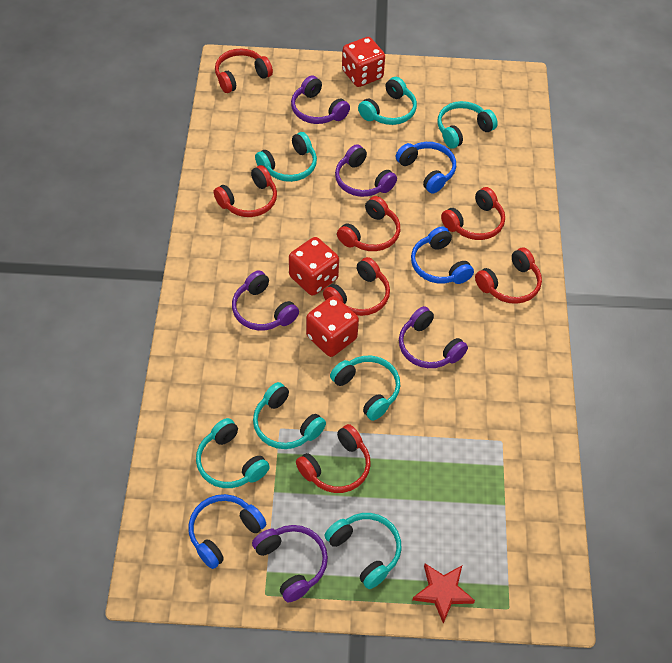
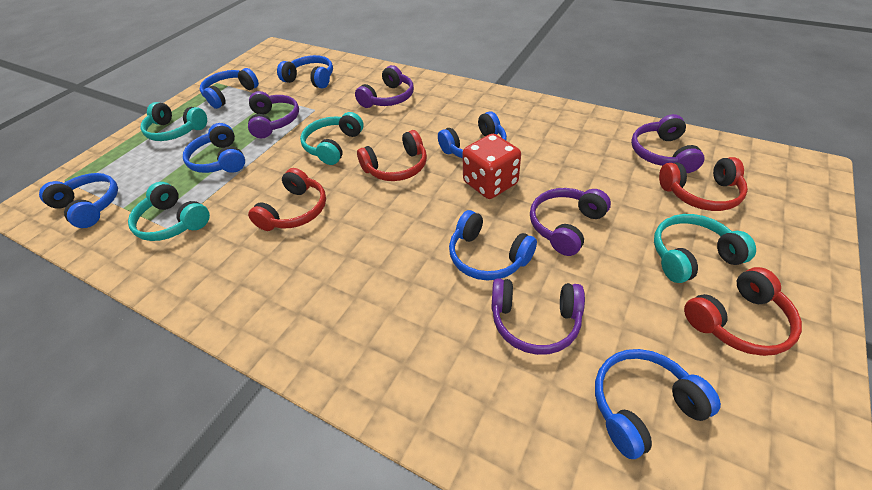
blue headphones: 3 -> 7
red dice: 3 -> 1
red headphones: 7 -> 4
red star: 1 -> 0
turquoise headphones: 7 -> 4

